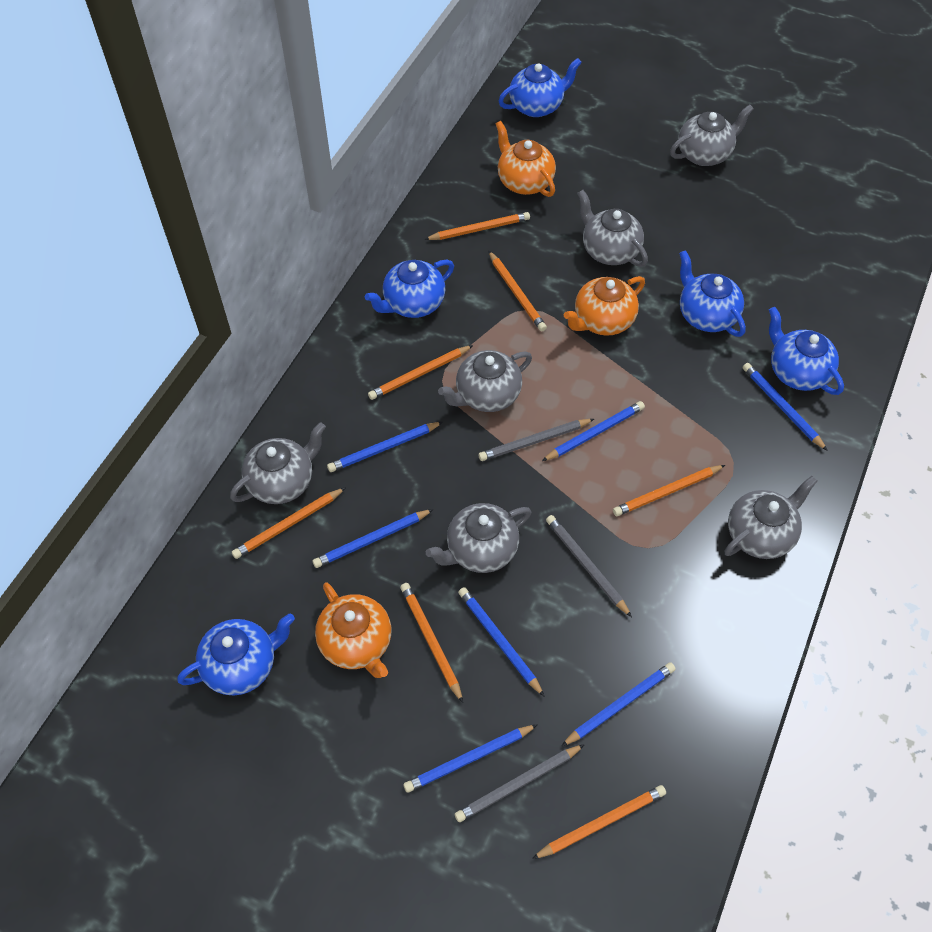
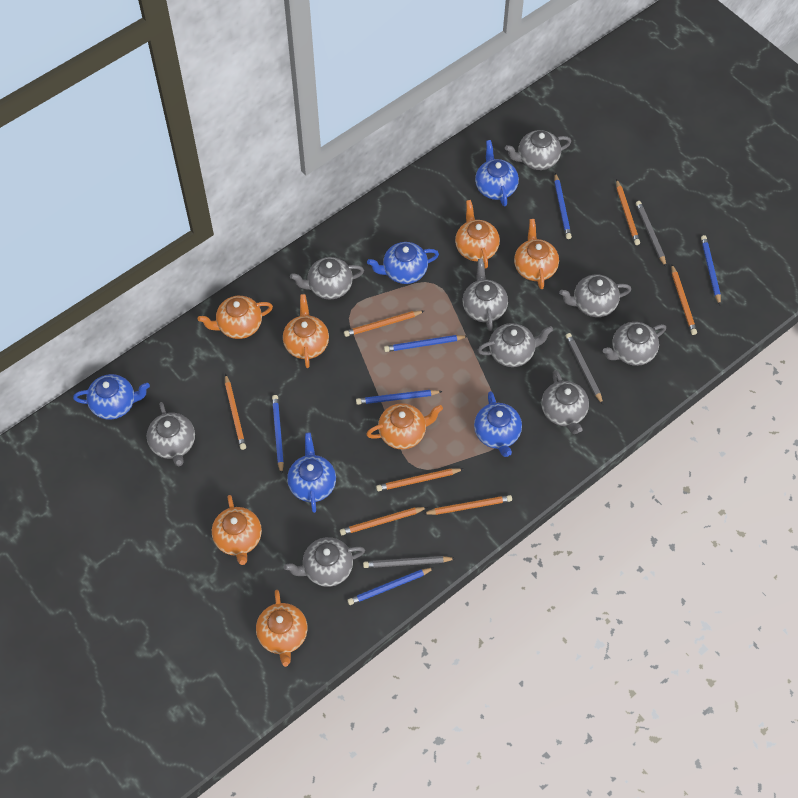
blue pencil: 7 -> 6
grey teapot: 6 -> 9
orange teapot: 3 -> 7

